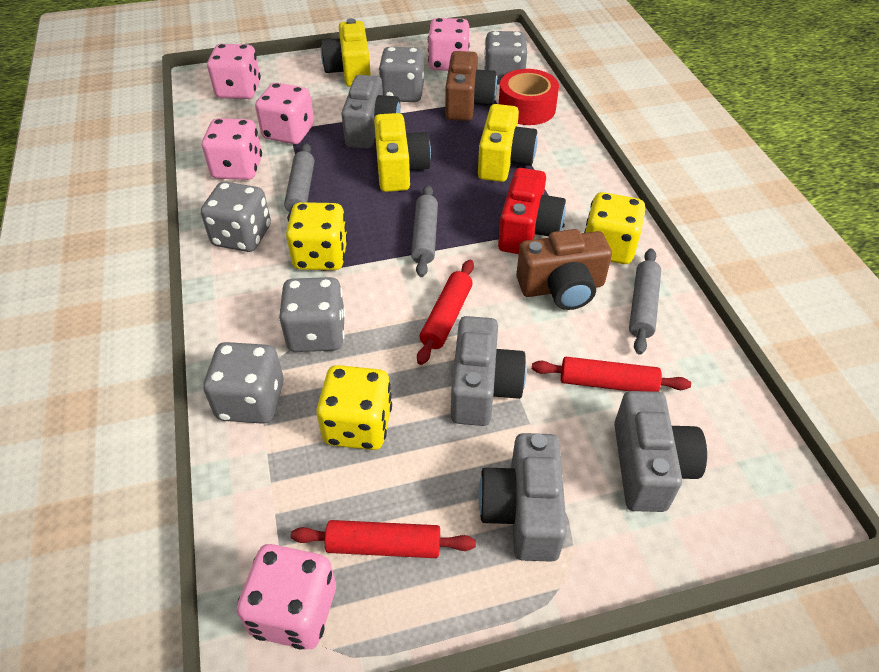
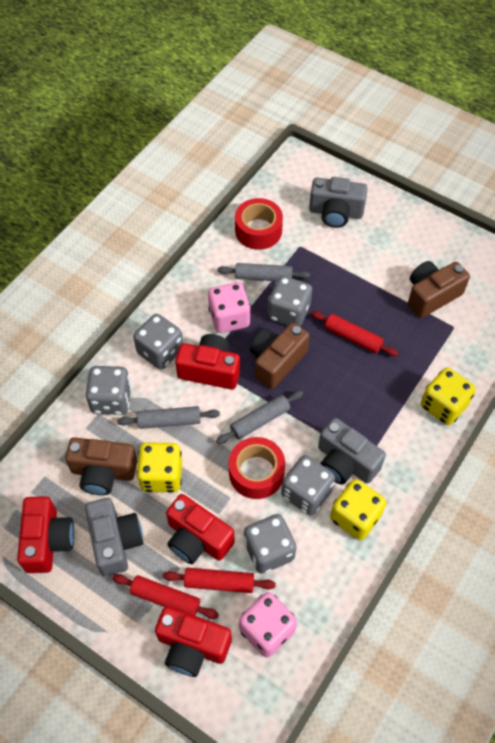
brown camera: 2 -> 3
grey camera: 4 -> 3
pink dice: 5 -> 2
red camera: 1 -> 4
red tape: 1 -> 2
yellow camera: 3 -> 0

